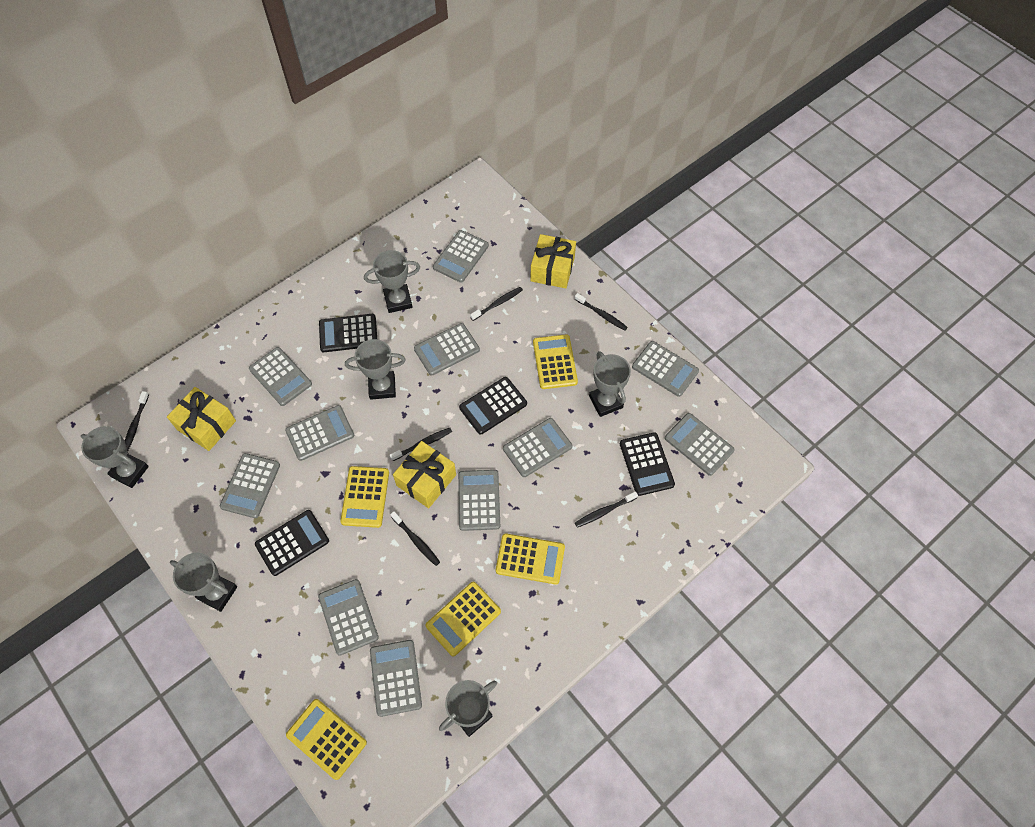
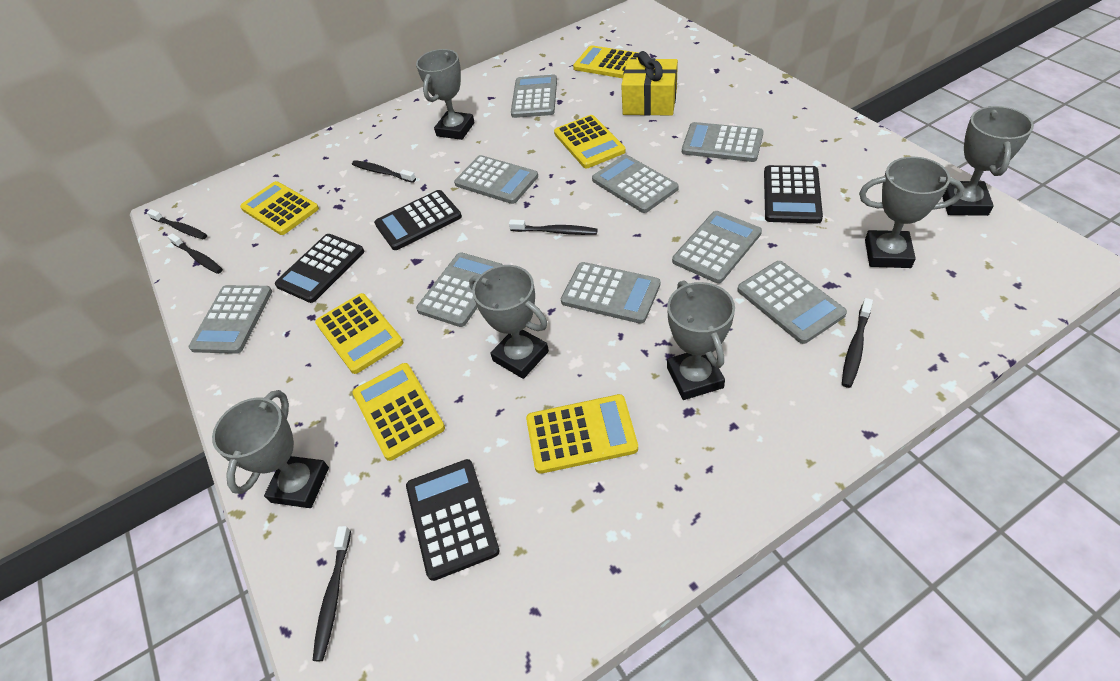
grey calculator: 11 -> 9
yellow calculator: 5 -> 6
yellow gift: 3 -> 1

